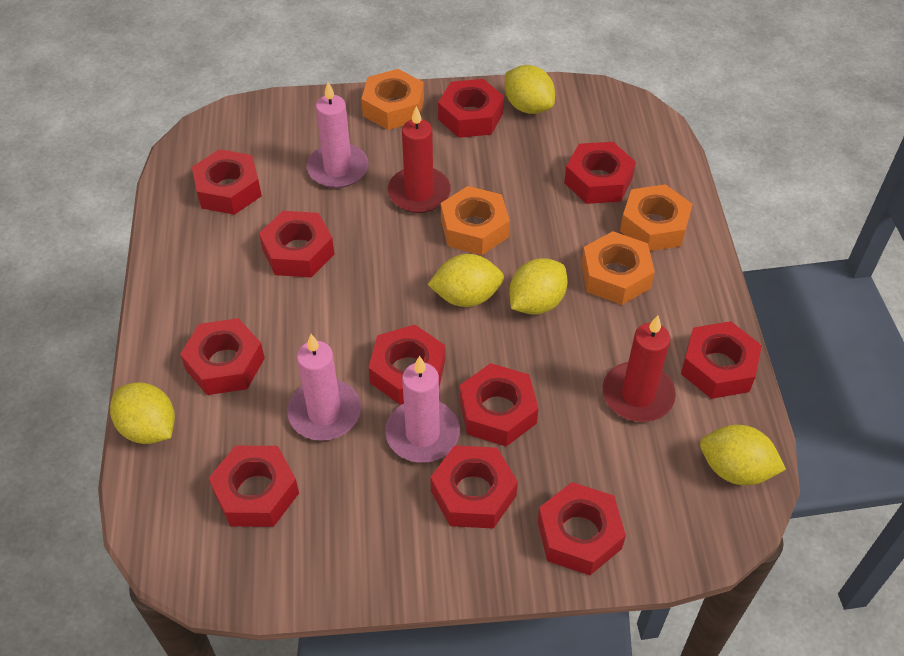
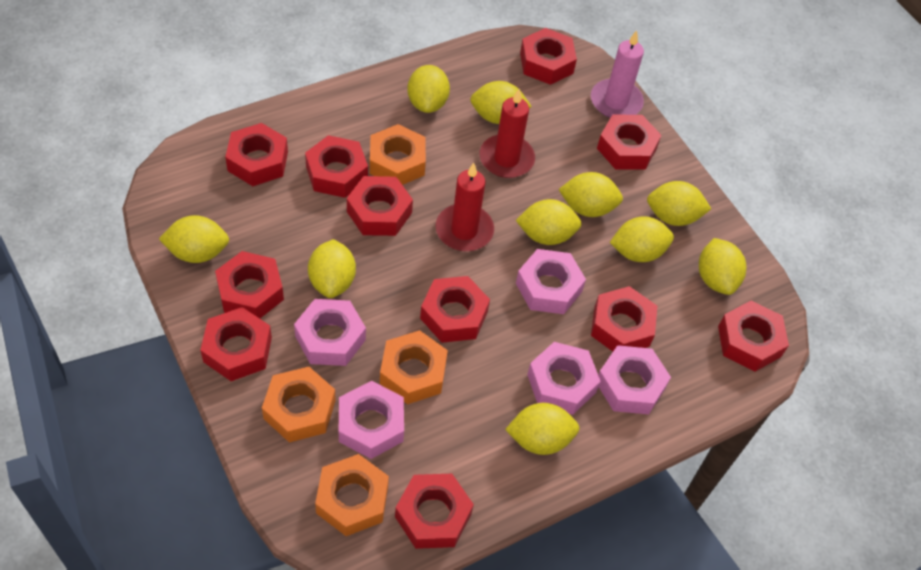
pink candle: 3 -> 1
pink nut: 0 -> 5
yellow lemon: 5 -> 10

